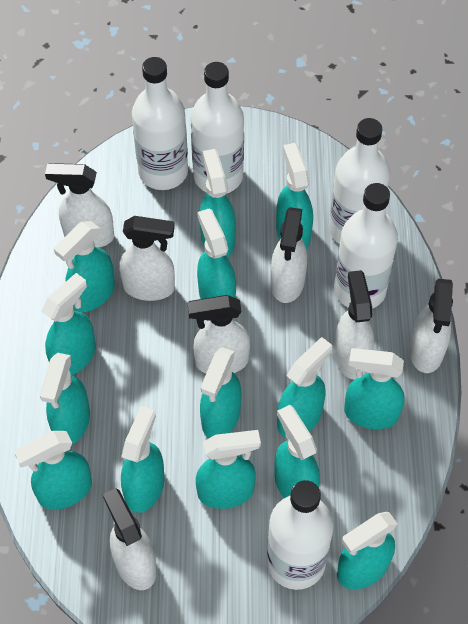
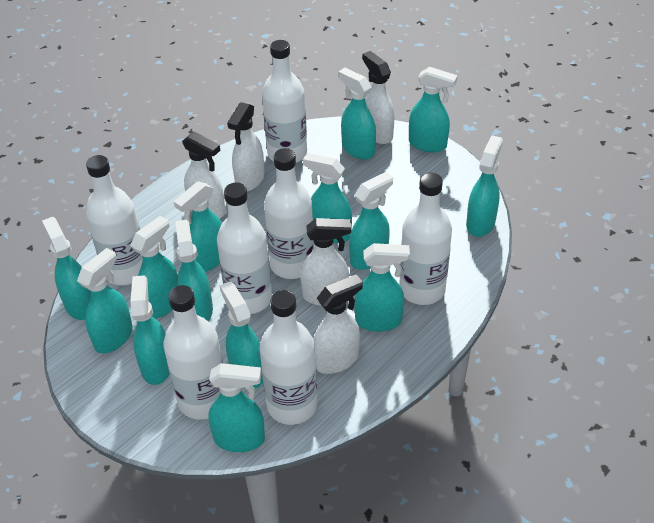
white bottle: 5 -> 7
white spray bottle: 7 -> 5

